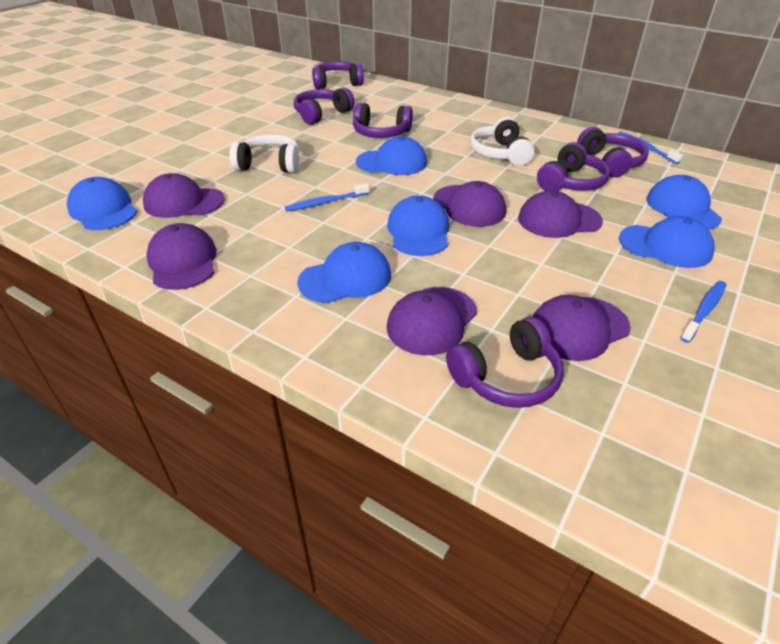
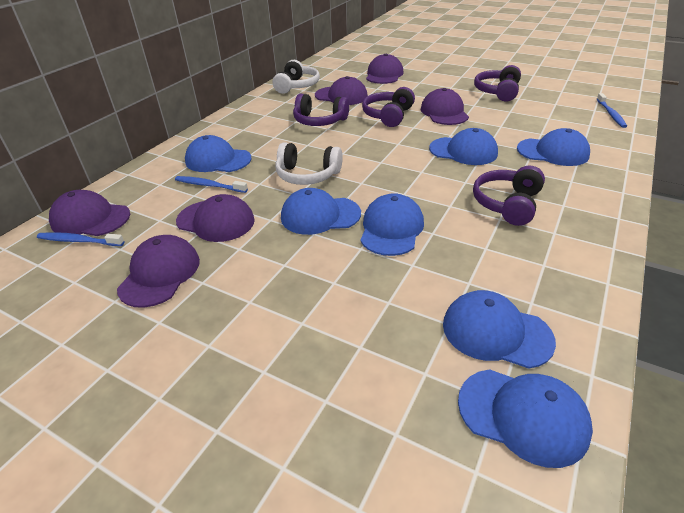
blue cap: 6 -> 7
purple headphones: 6 -> 4

